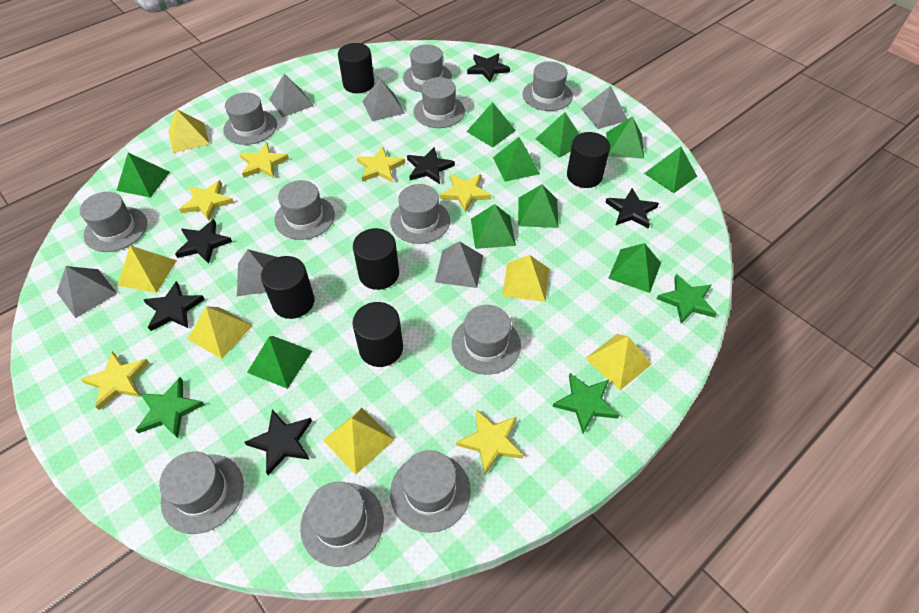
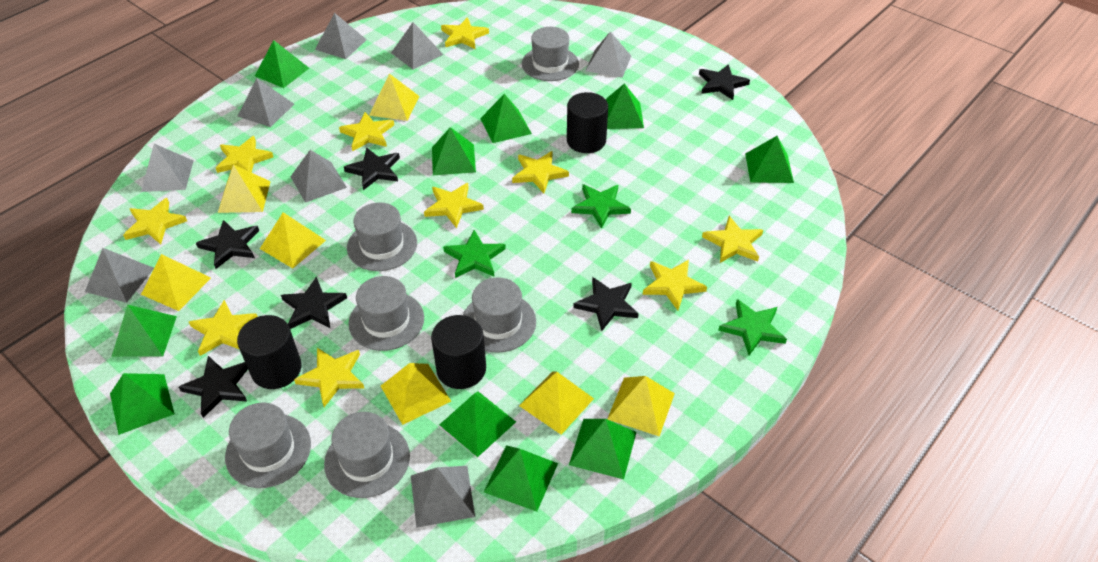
black cylinder: 5 -> 3
grey hat: 11 -> 6
grey pyramid: 6 -> 8
yellow pyramid: 6 -> 7
yellow star: 6 -> 10

